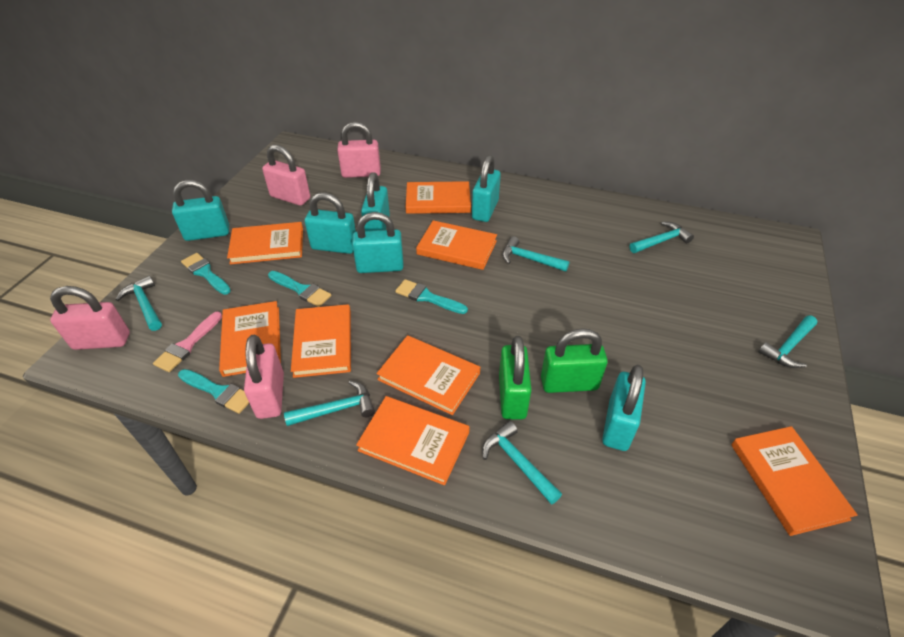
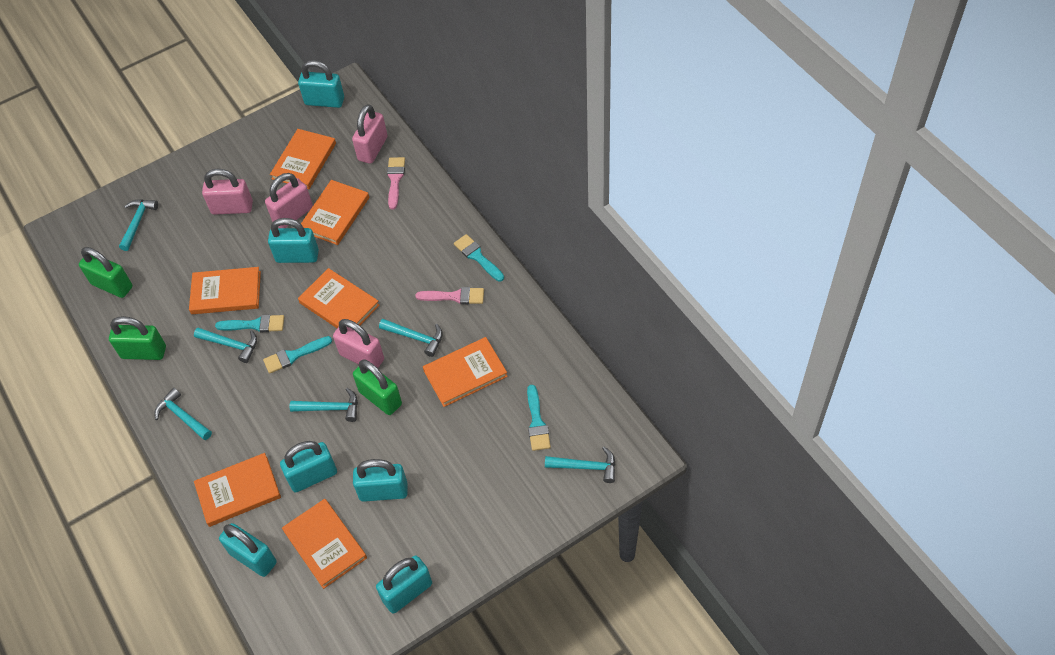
green padlock: 2 -> 3
orange book: 8 -> 7
pink brush: 1 -> 2

